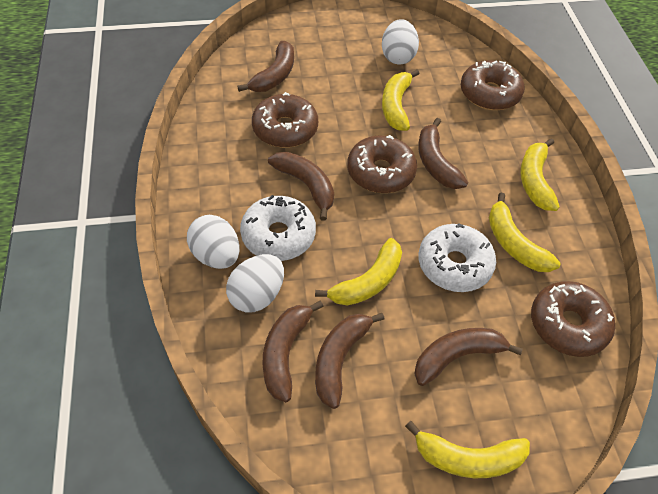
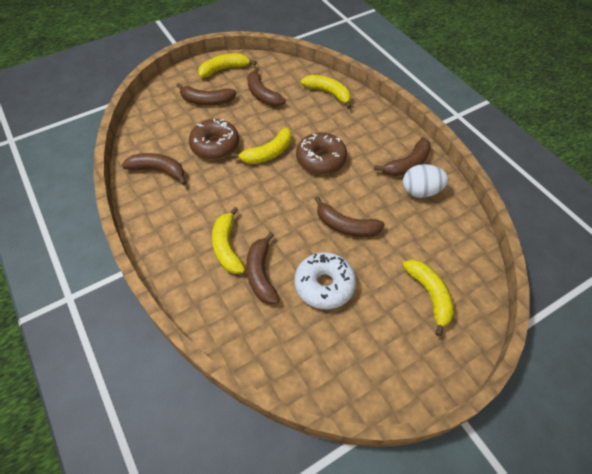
brown donut: 4 -> 2
white donut: 2 -> 1
white egg: 3 -> 1

